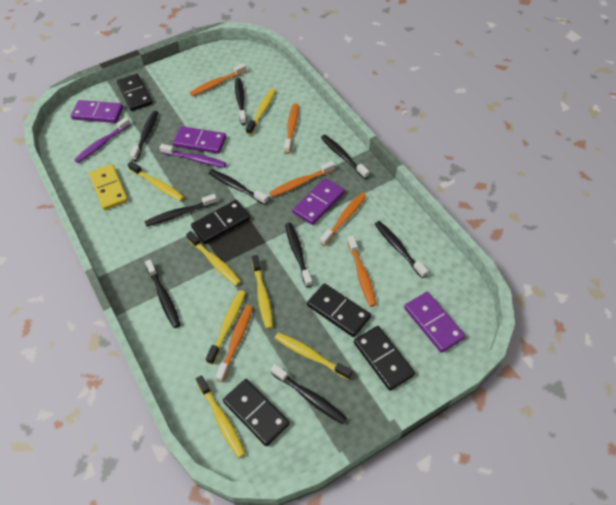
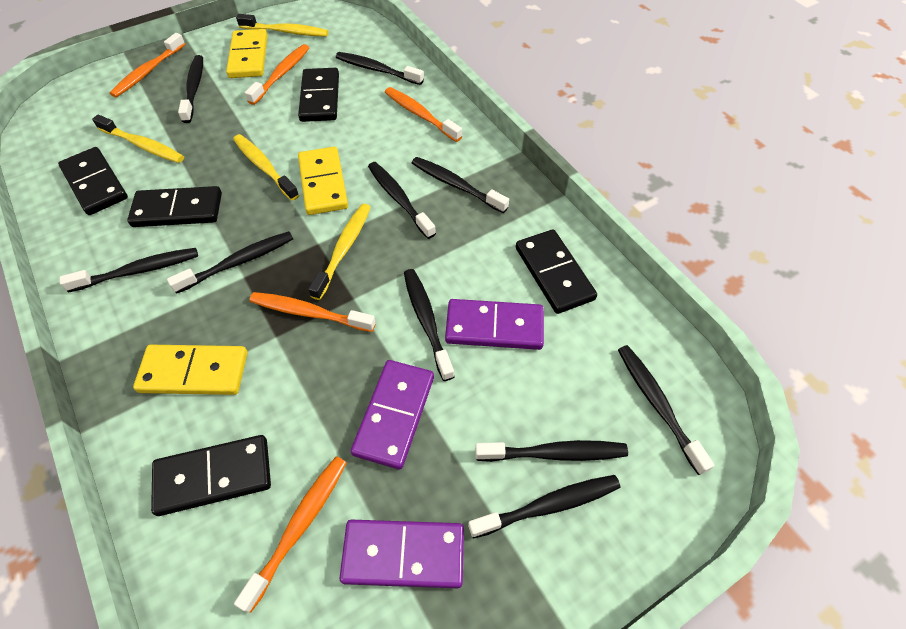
black toothbrush: 9 -> 10
orange toothbrush: 6 -> 5
purple domino: 4 -> 3
purple toothbrush: 2 -> 0
yellow domino: 1 -> 3
yellow toothbrush: 7 -> 4

